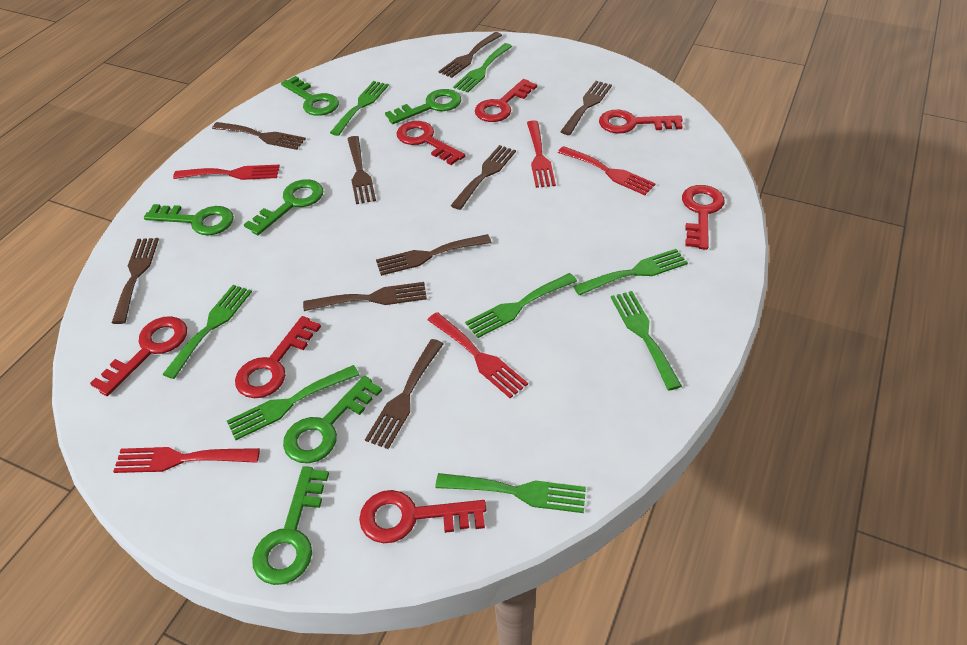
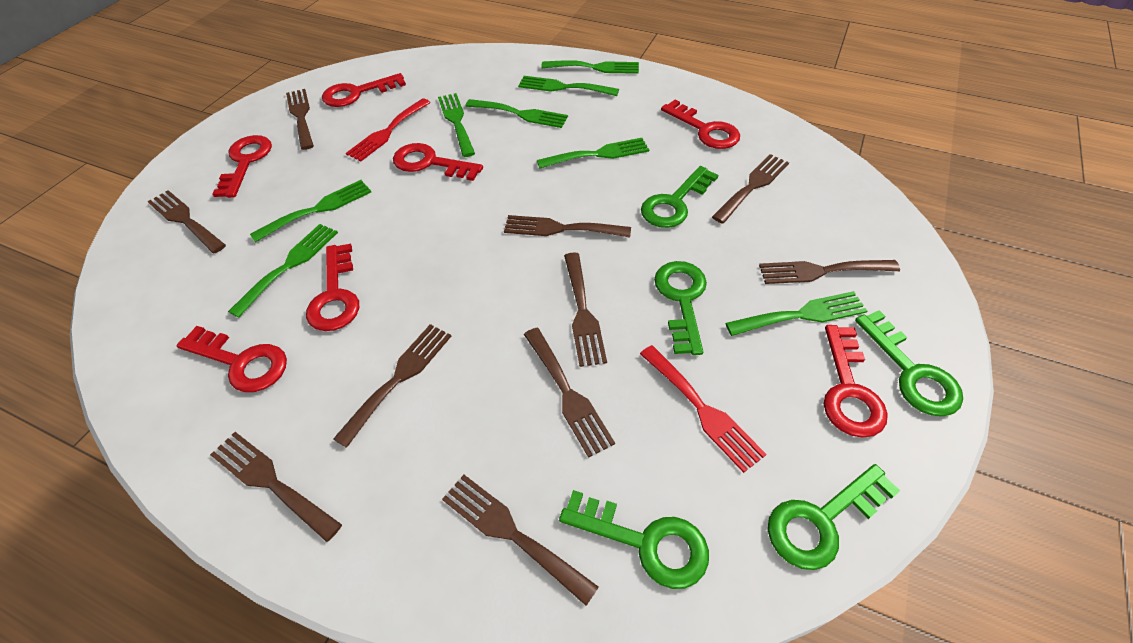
brown fork: 9 -> 10
green key: 6 -> 5
red fork: 5 -> 2

